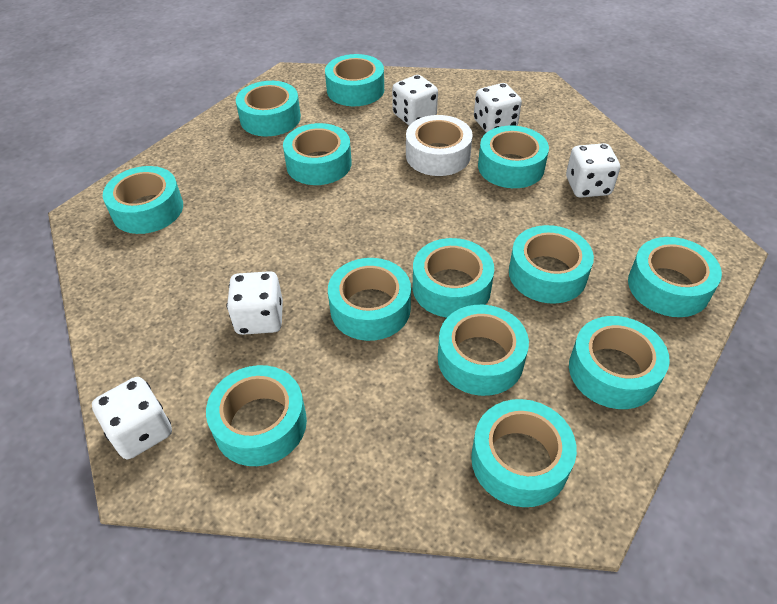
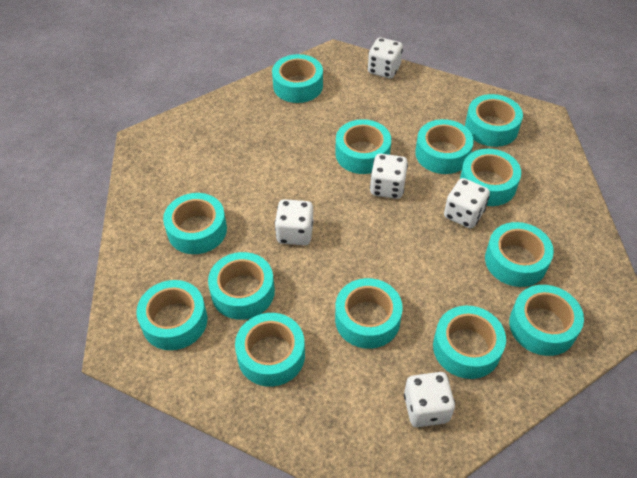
white tape: 1 -> 0

